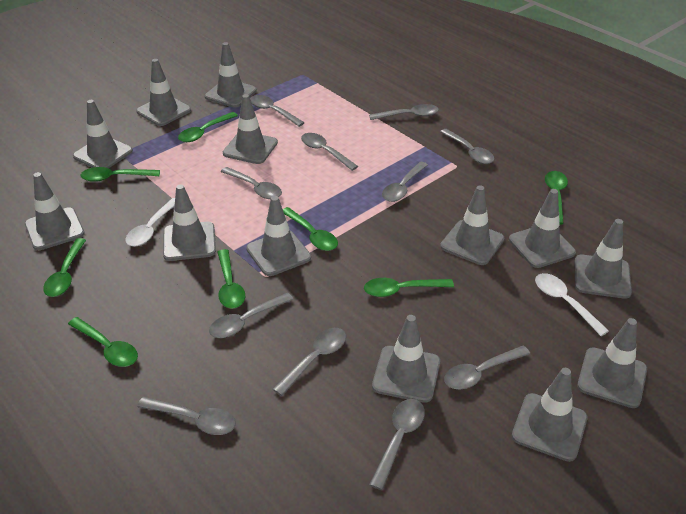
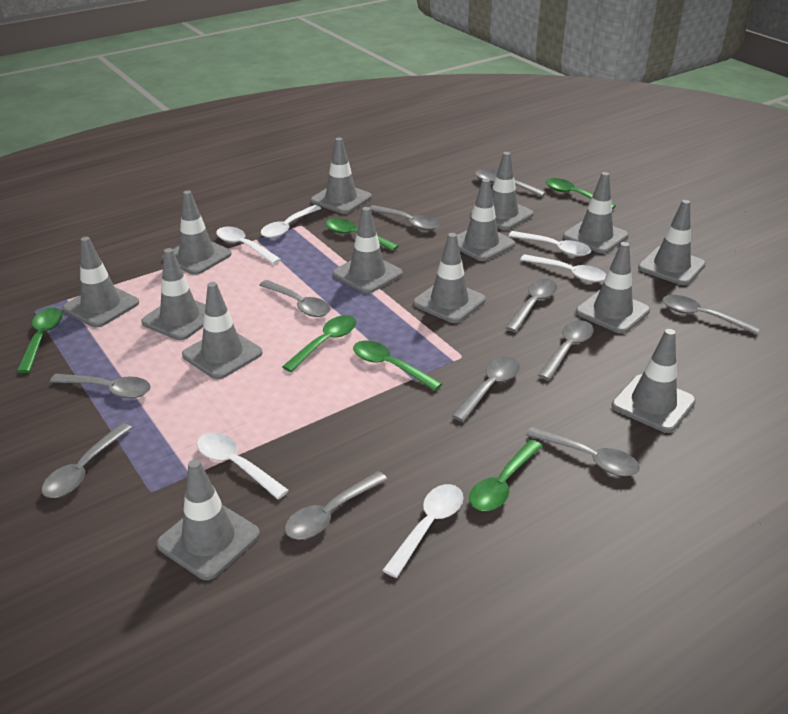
green spoon: 8 -> 6
grey traffic cone: 13 -> 14
white spoon: 2 -> 6

